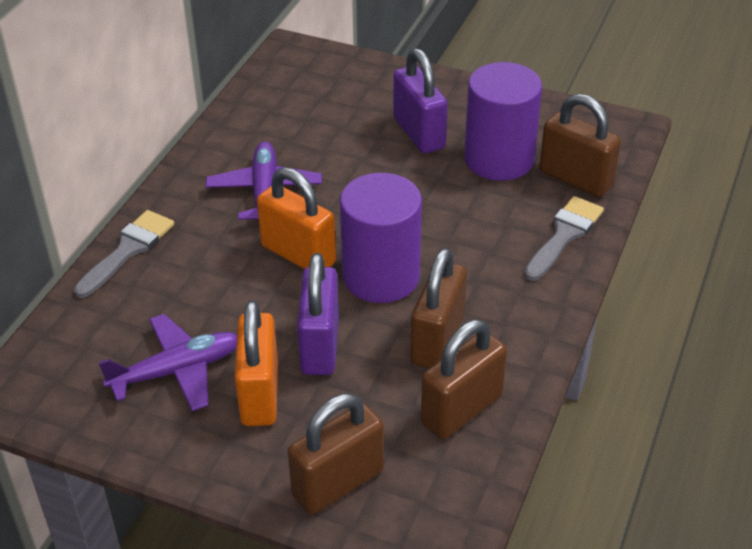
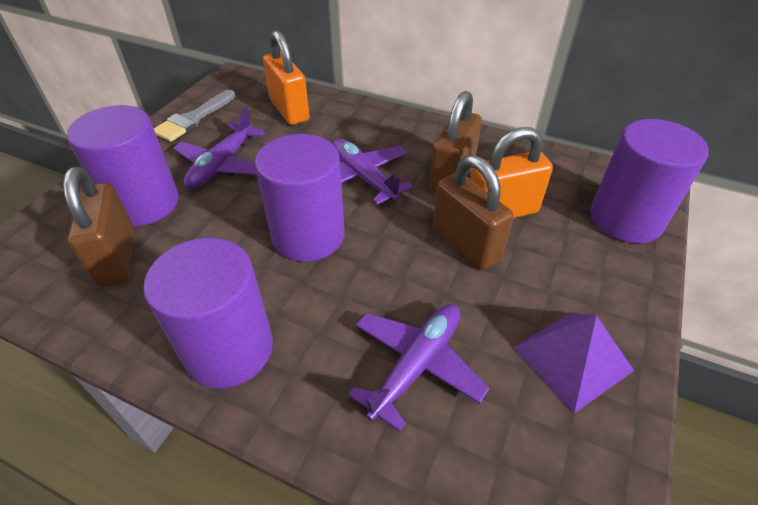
brown padlock: 4 -> 3
grey brush: 2 -> 1
purple cylinder: 2 -> 4
purple padlock: 2 -> 0
purple plane: 2 -> 3
purple pyramid: 0 -> 1

